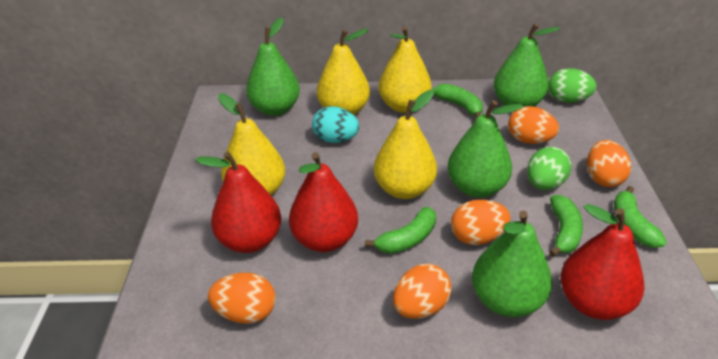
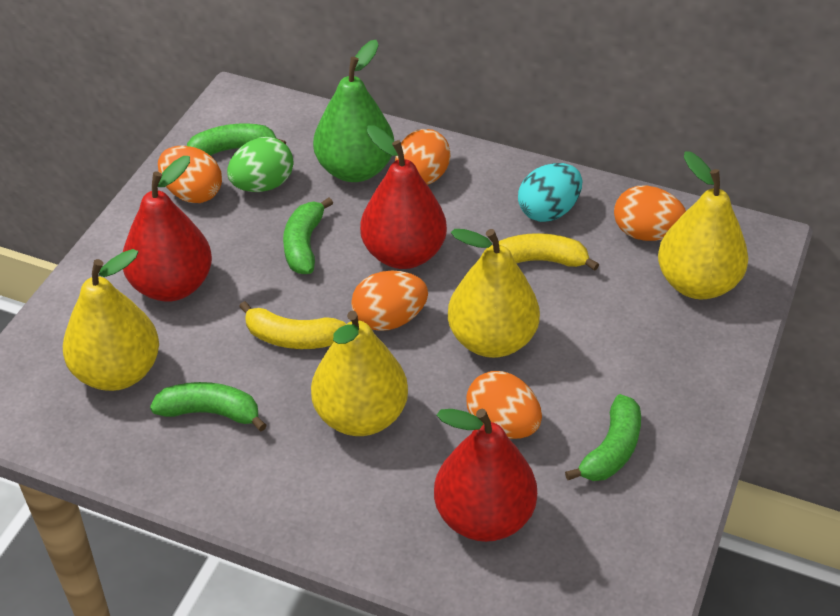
green egg: 2 -> 1
green pear: 4 -> 1
yellow banana: 0 -> 2

